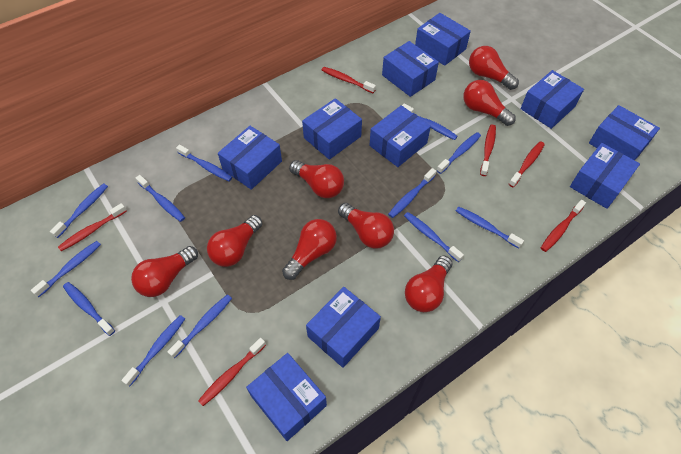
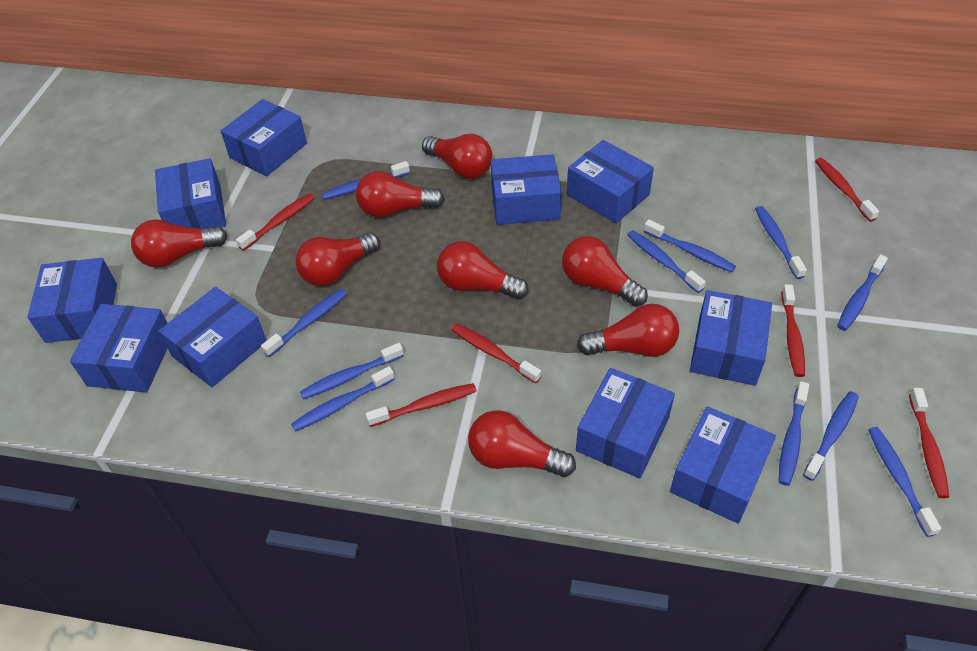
blue toothbrush: 12 -> 11

